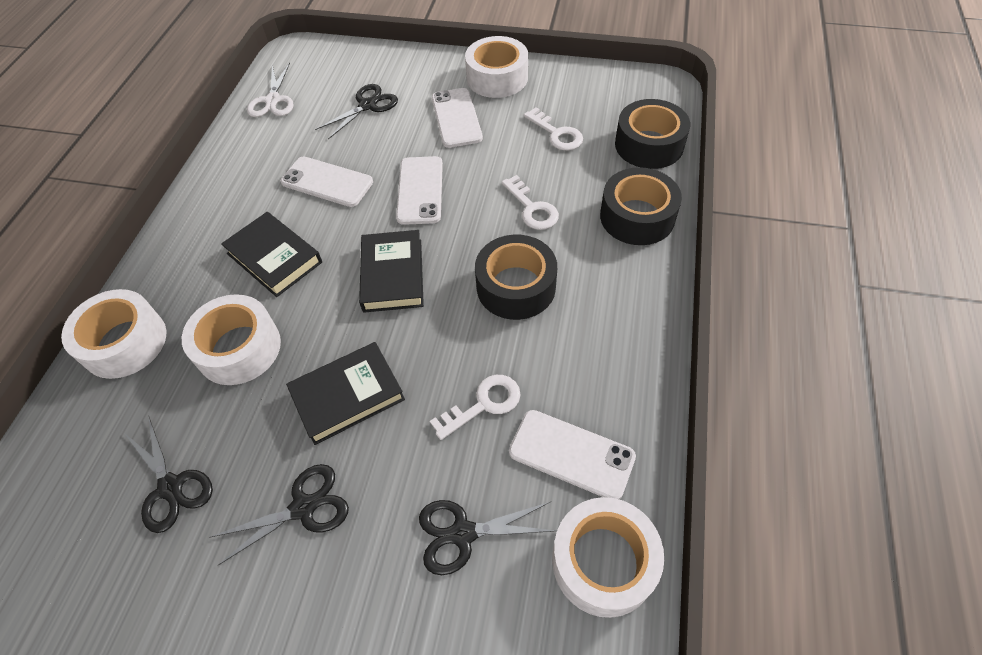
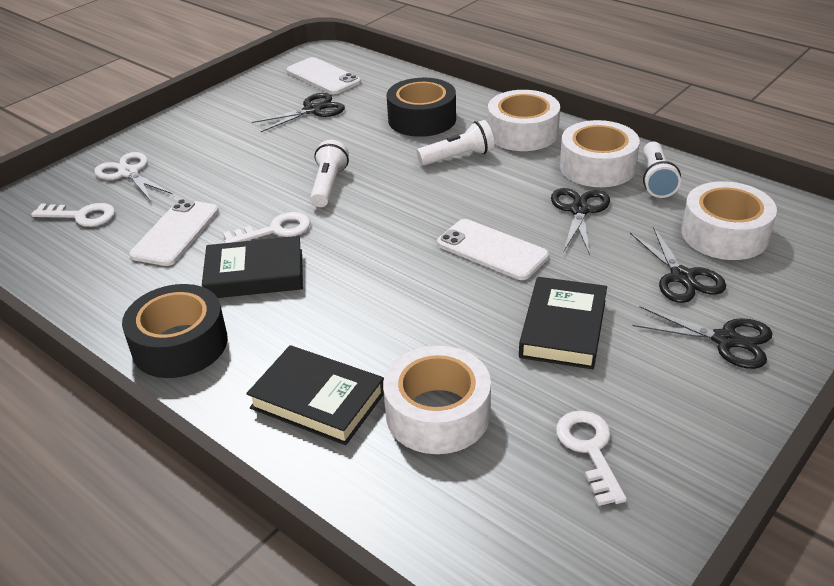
black tape: 3 -> 2
white flashlight: 0 -> 3
white phone: 4 -> 3

